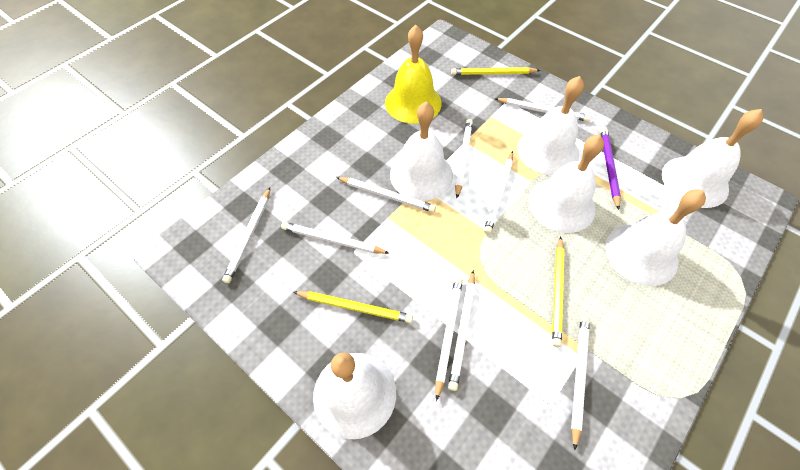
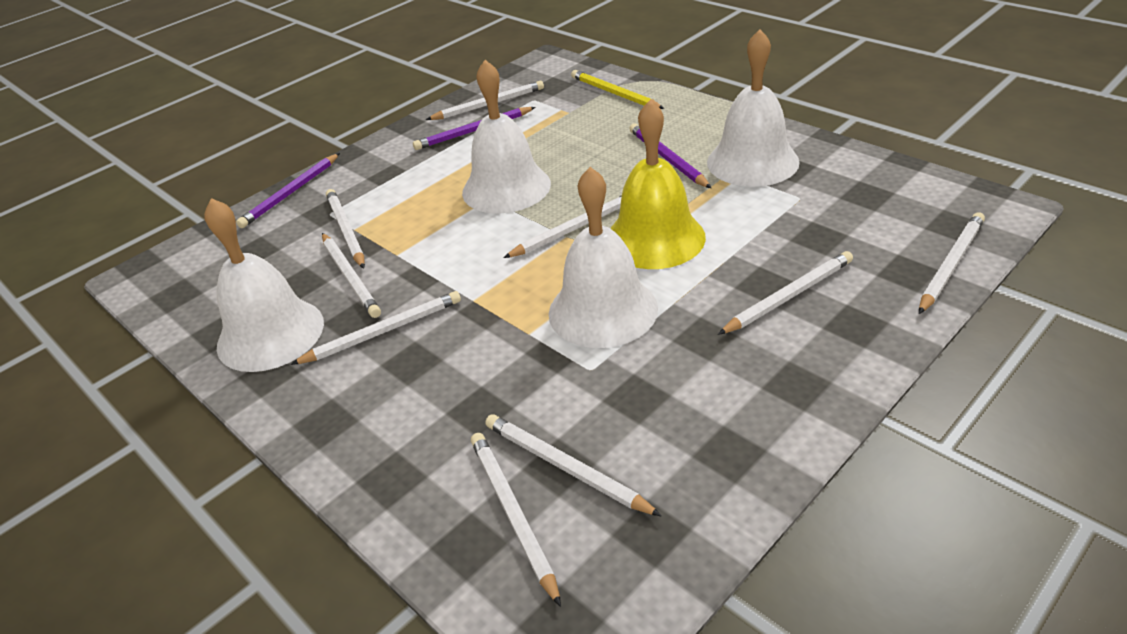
purple pencil: 1 -> 3
white bell: 6 -> 4
yellow pencil: 3 -> 1

